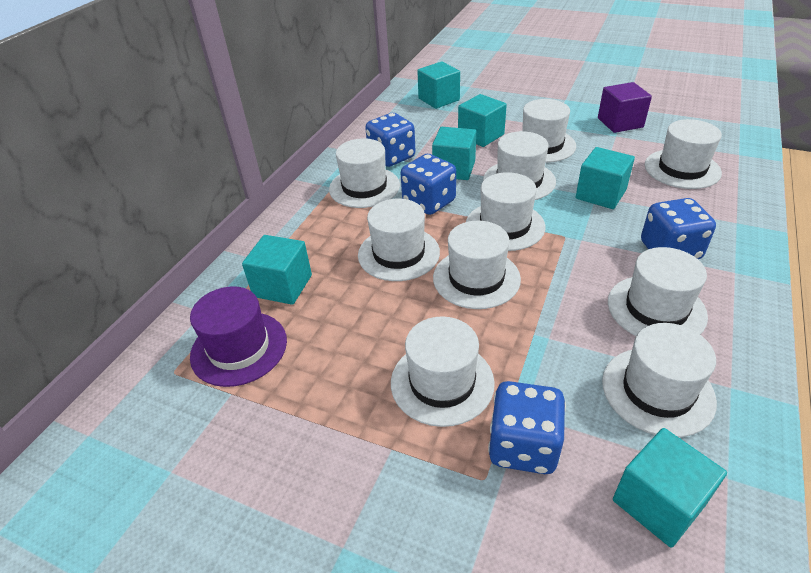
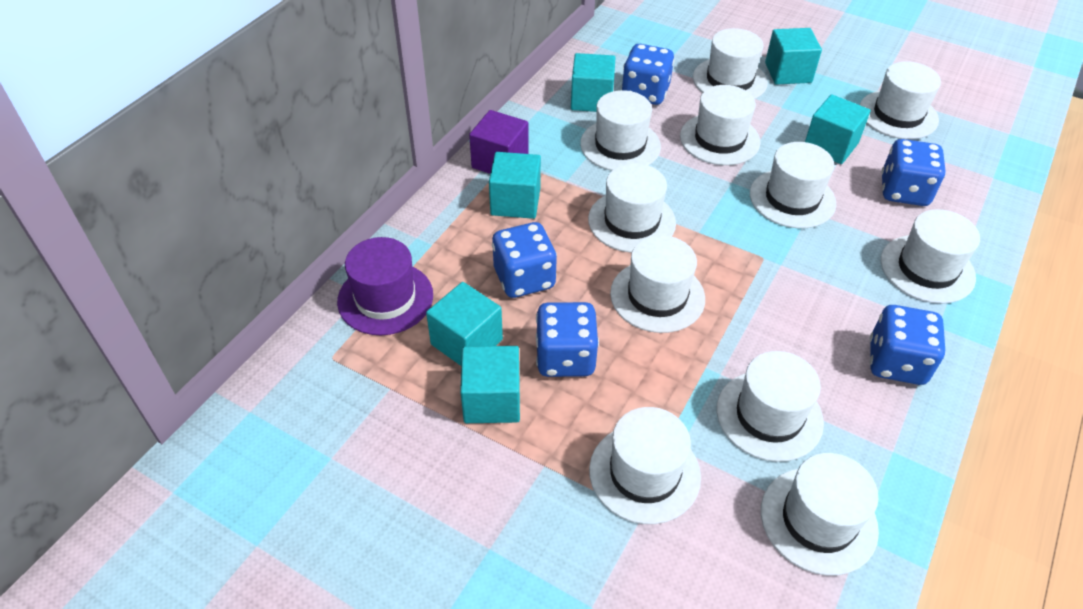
blue dice: 4 -> 5
white hat: 10 -> 11

